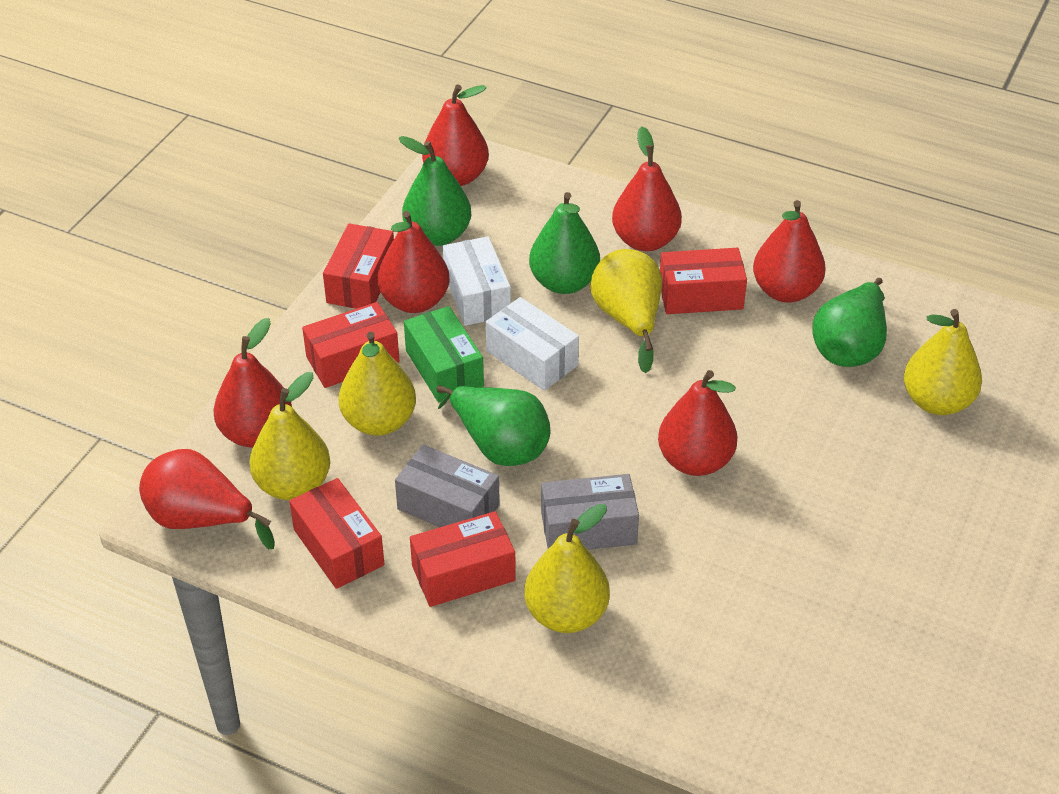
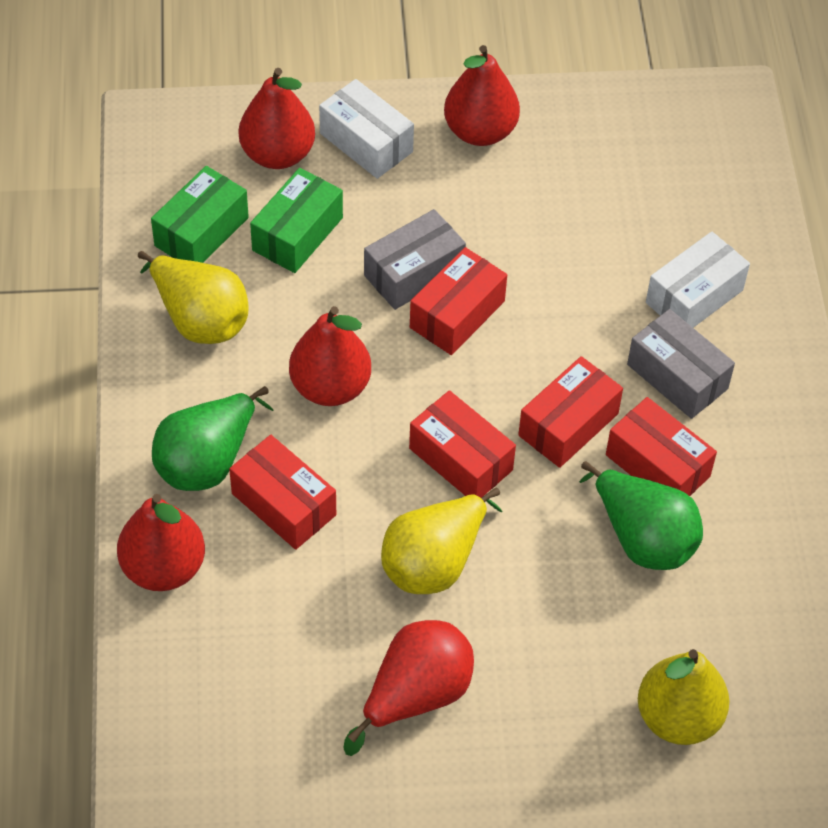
green box: 1 -> 2
green pear: 4 -> 2
red pear: 7 -> 5
yellow pear: 5 -> 3

